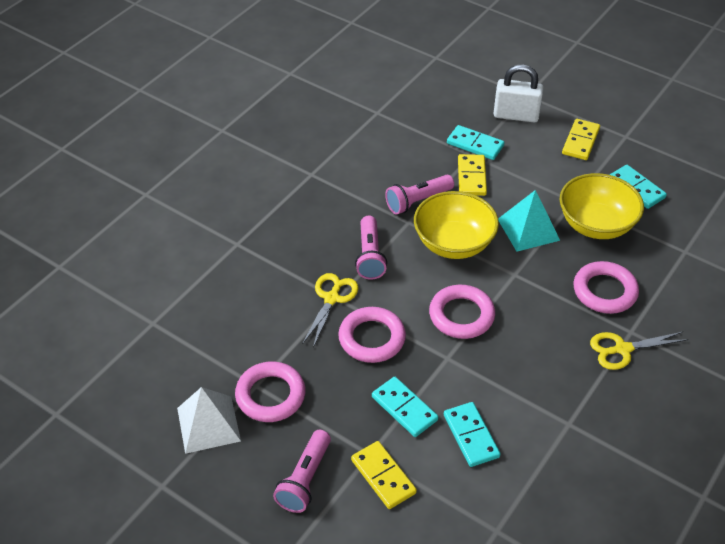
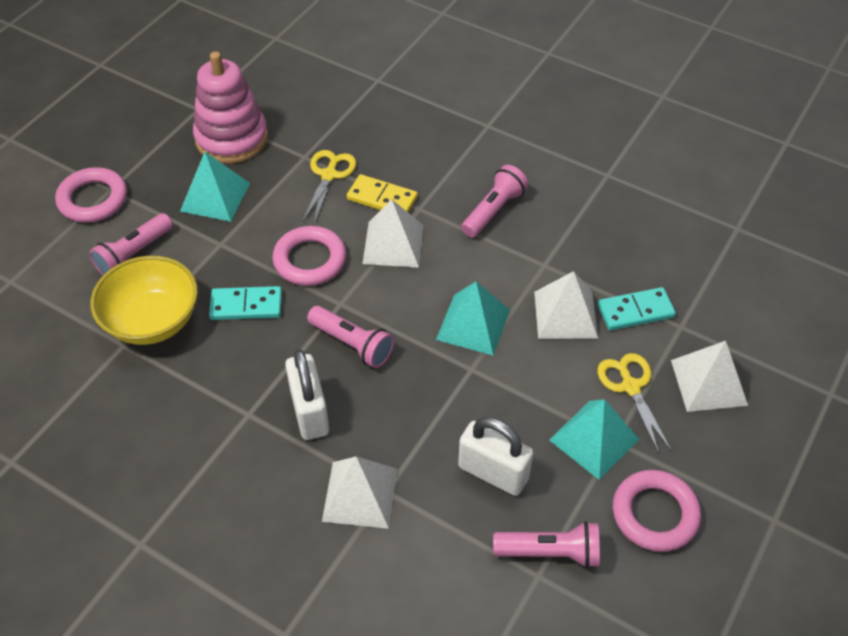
pink flashlight: 3 -> 4
pink ring: 4 -> 3
pink stacking toy: 0 -> 1
turquoise domino: 4 -> 2
turquoise pyramid: 1 -> 3
white padlock: 1 -> 2
white pyramid: 1 -> 4
yellow bowl: 2 -> 1
yellow domino: 3 -> 1

